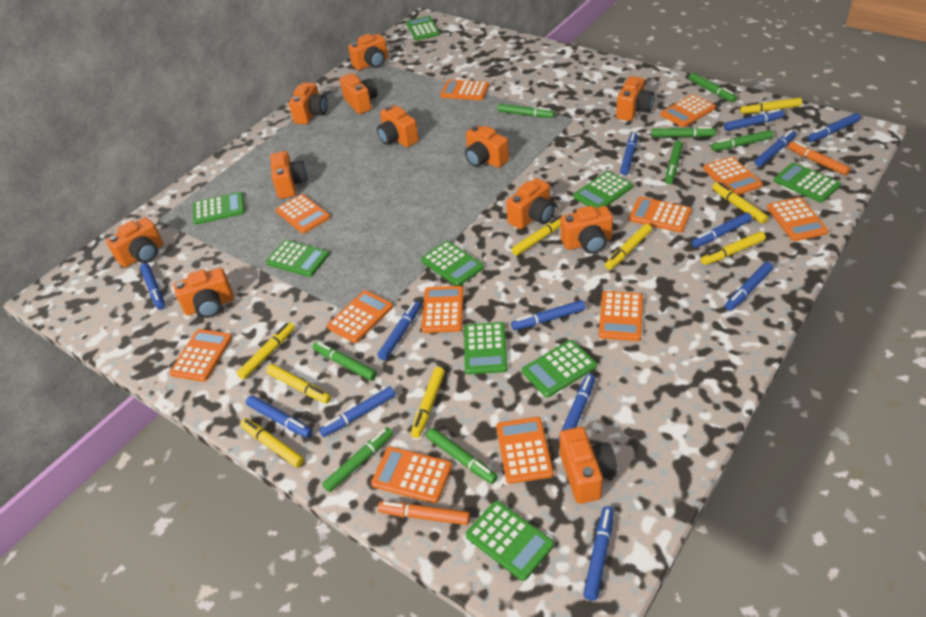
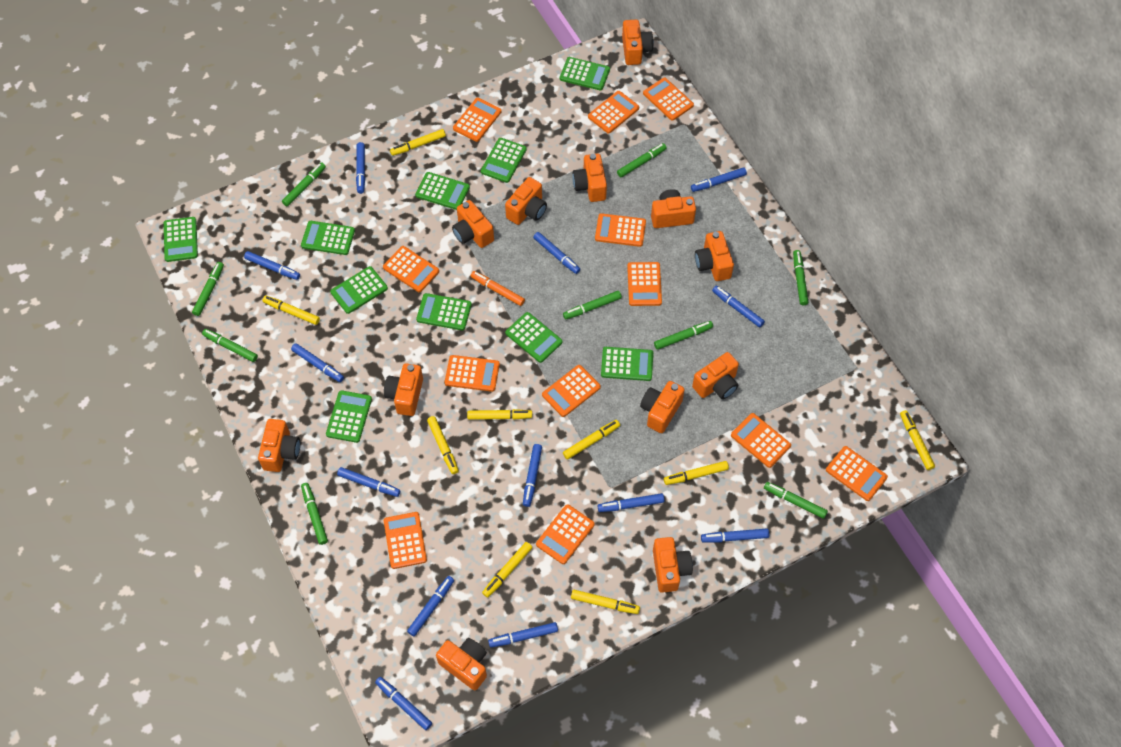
green calculator: 9 -> 10
green marker: 8 -> 9
orange marker: 2 -> 1

